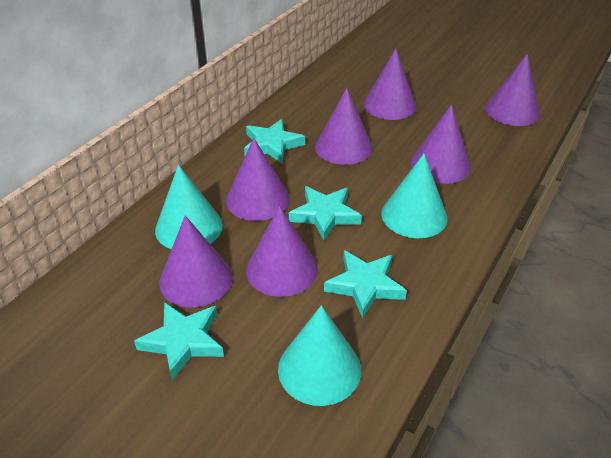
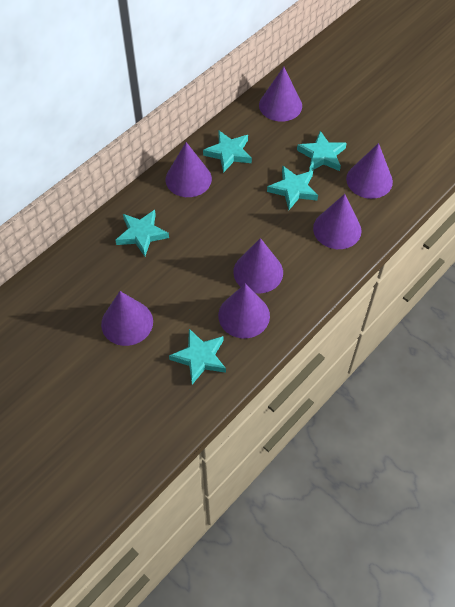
turquoise cone: 3 -> 0
turquoise star: 4 -> 5

